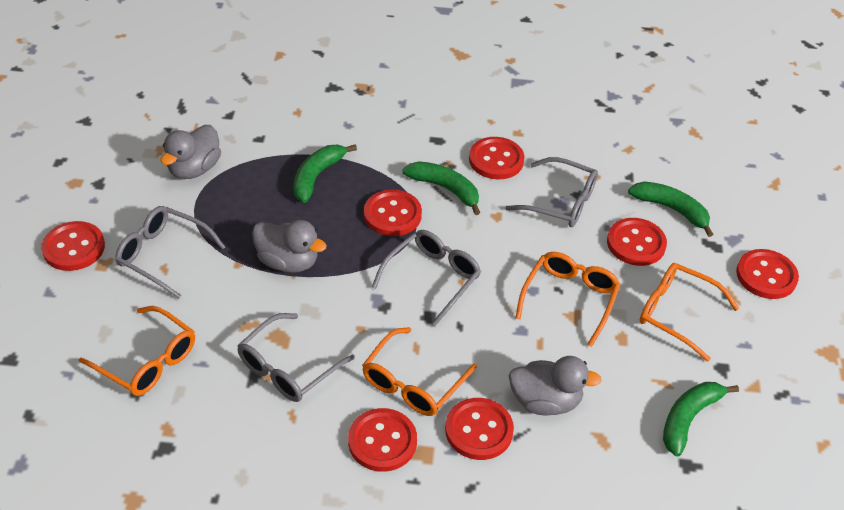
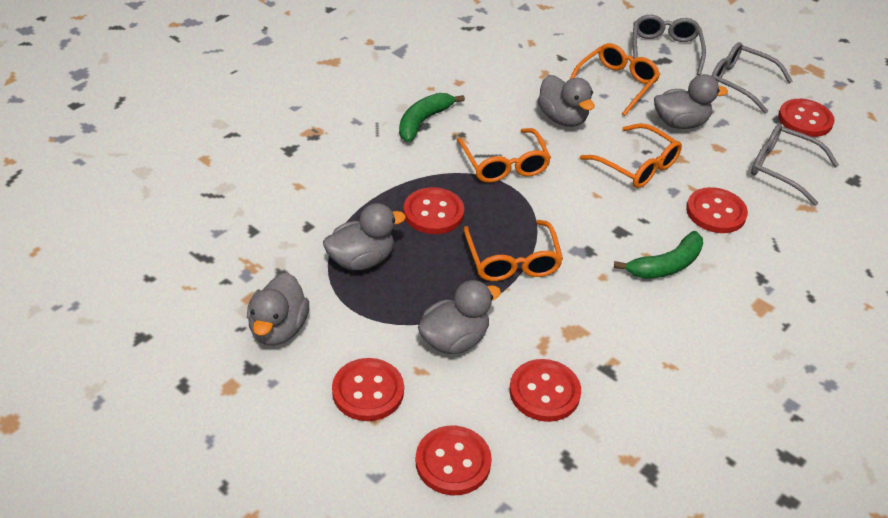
green banana: 4 -> 2
grey duck: 3 -> 5
grey glasses: 4 -> 3
red button: 7 -> 6

